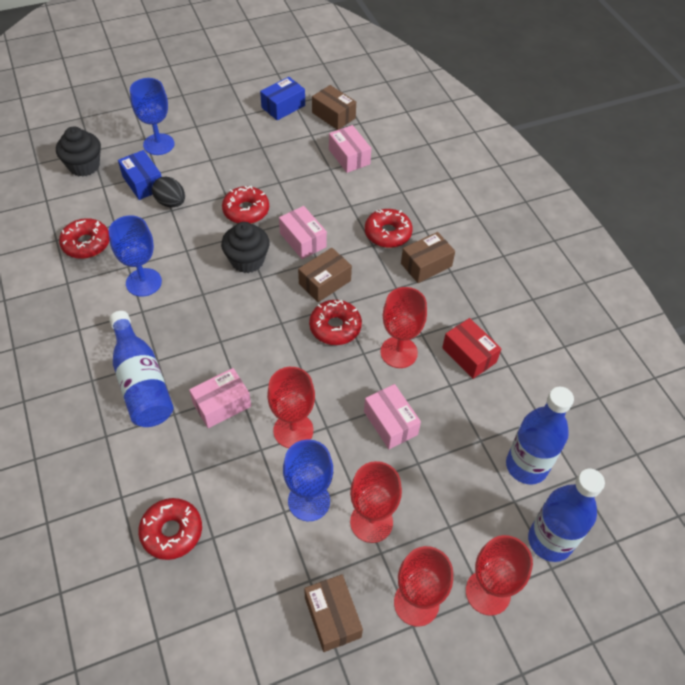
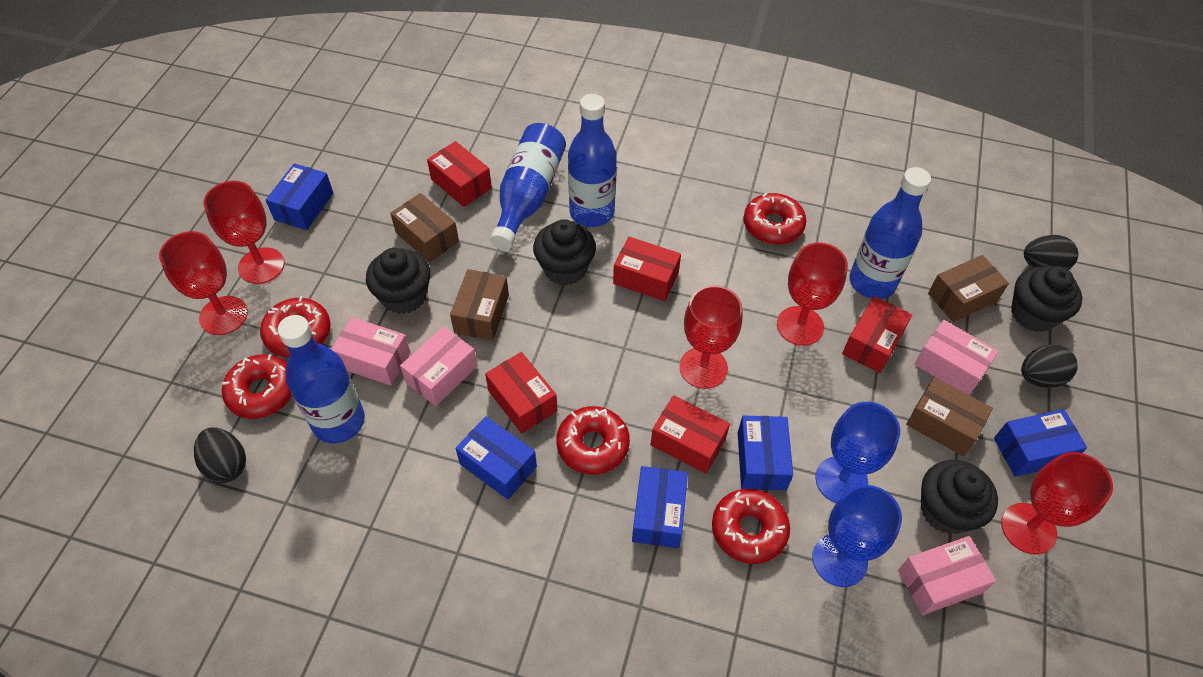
black cupcake: 2 -> 4
black egg: 1 -> 3
blue bottle: 3 -> 4
blue box: 2 -> 5
blue goblet: 3 -> 2
red box: 1 -> 5

